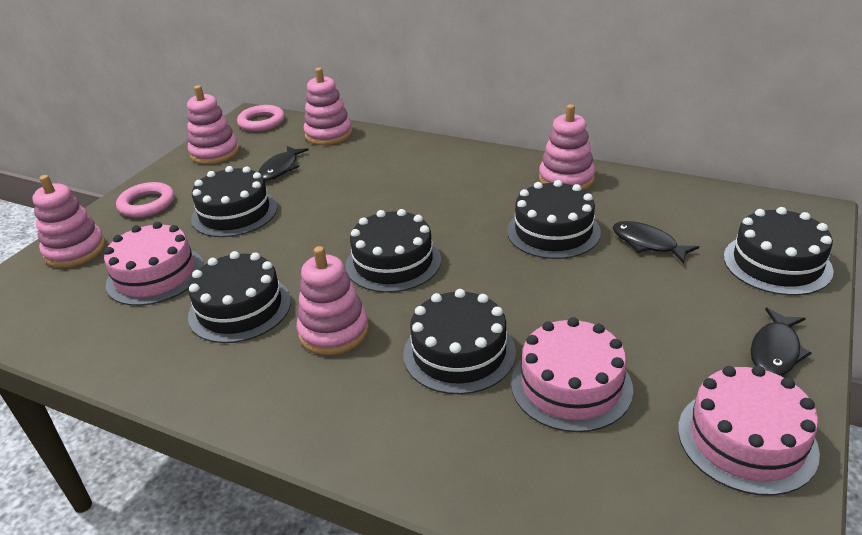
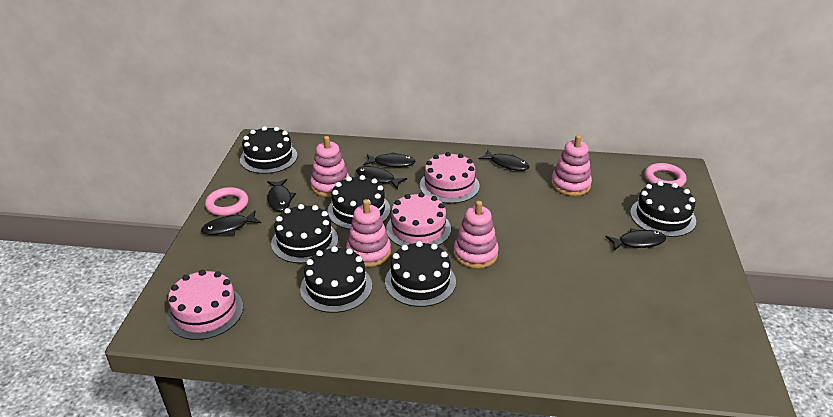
black fish: 3 -> 6
pink stacking toy: 5 -> 4

